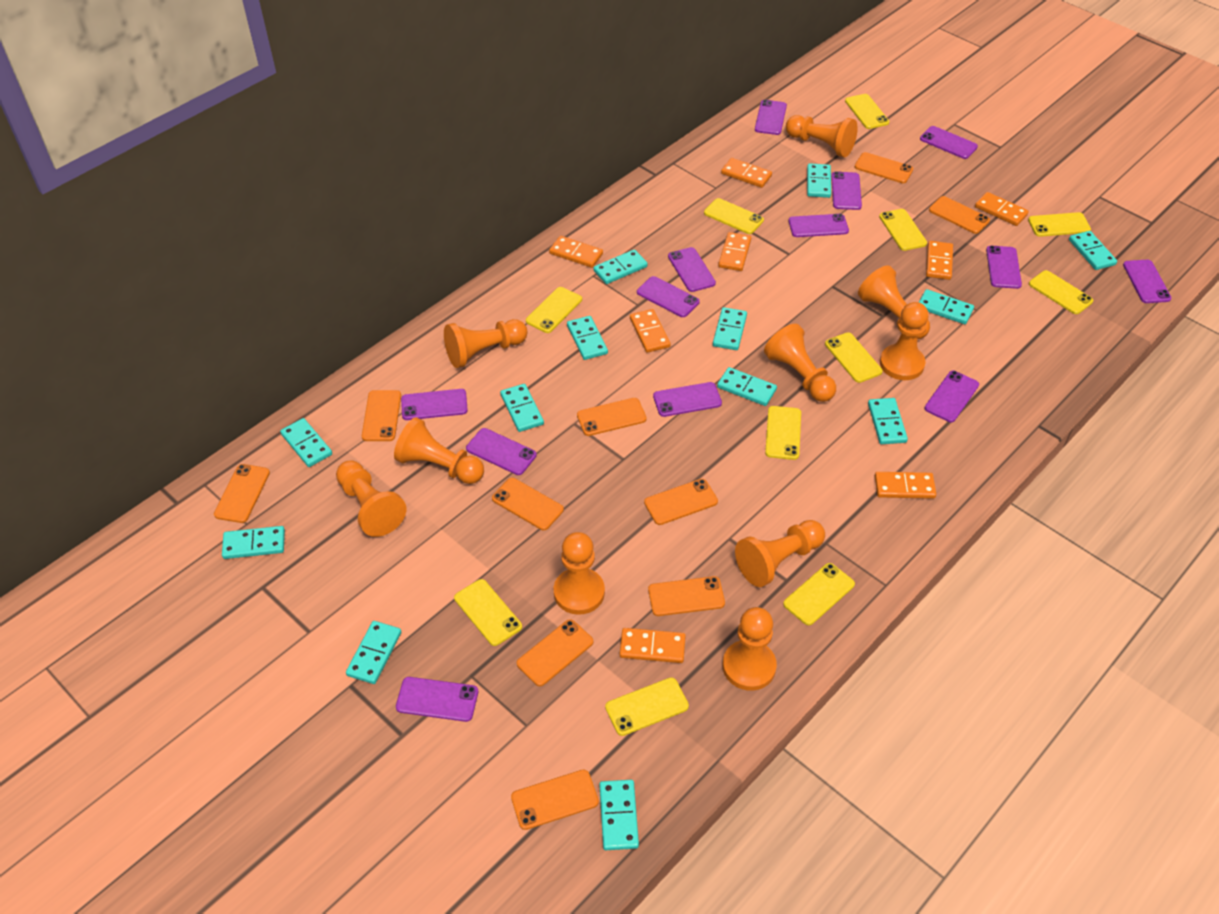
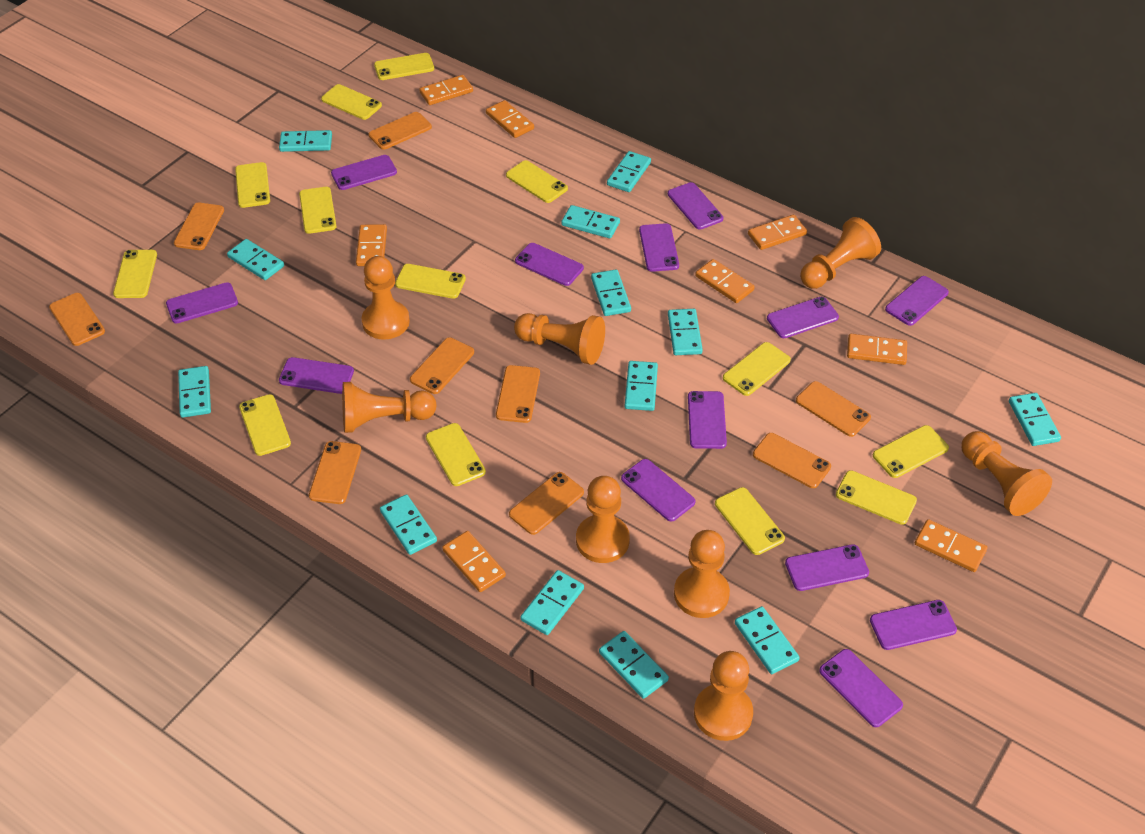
orange pawn: 10 -> 8
orange phone: 10 -> 9
yellow phone: 11 -> 13

